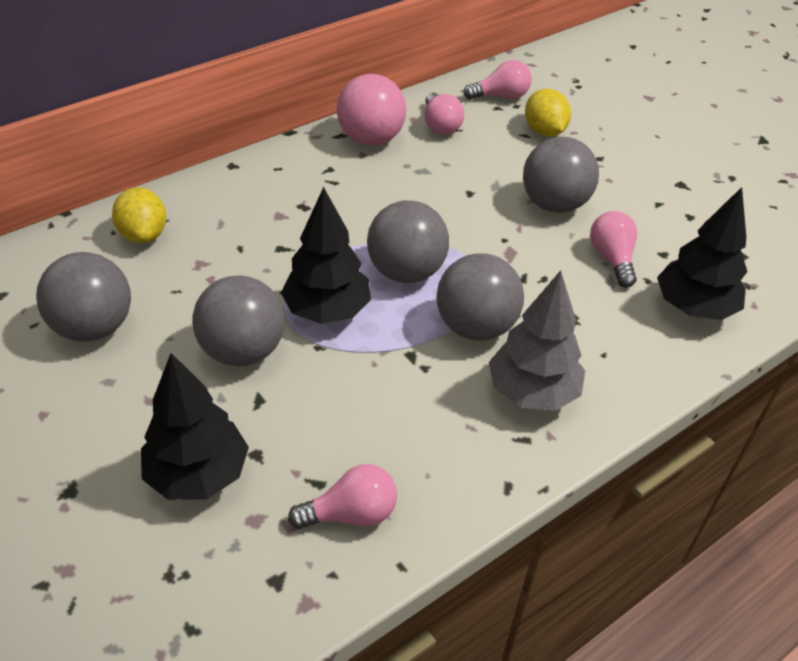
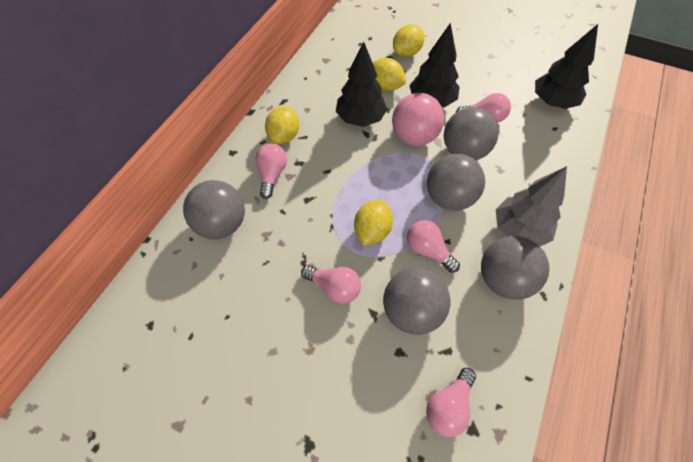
pink light bulb: 4 -> 5
yellow lemon: 2 -> 4

